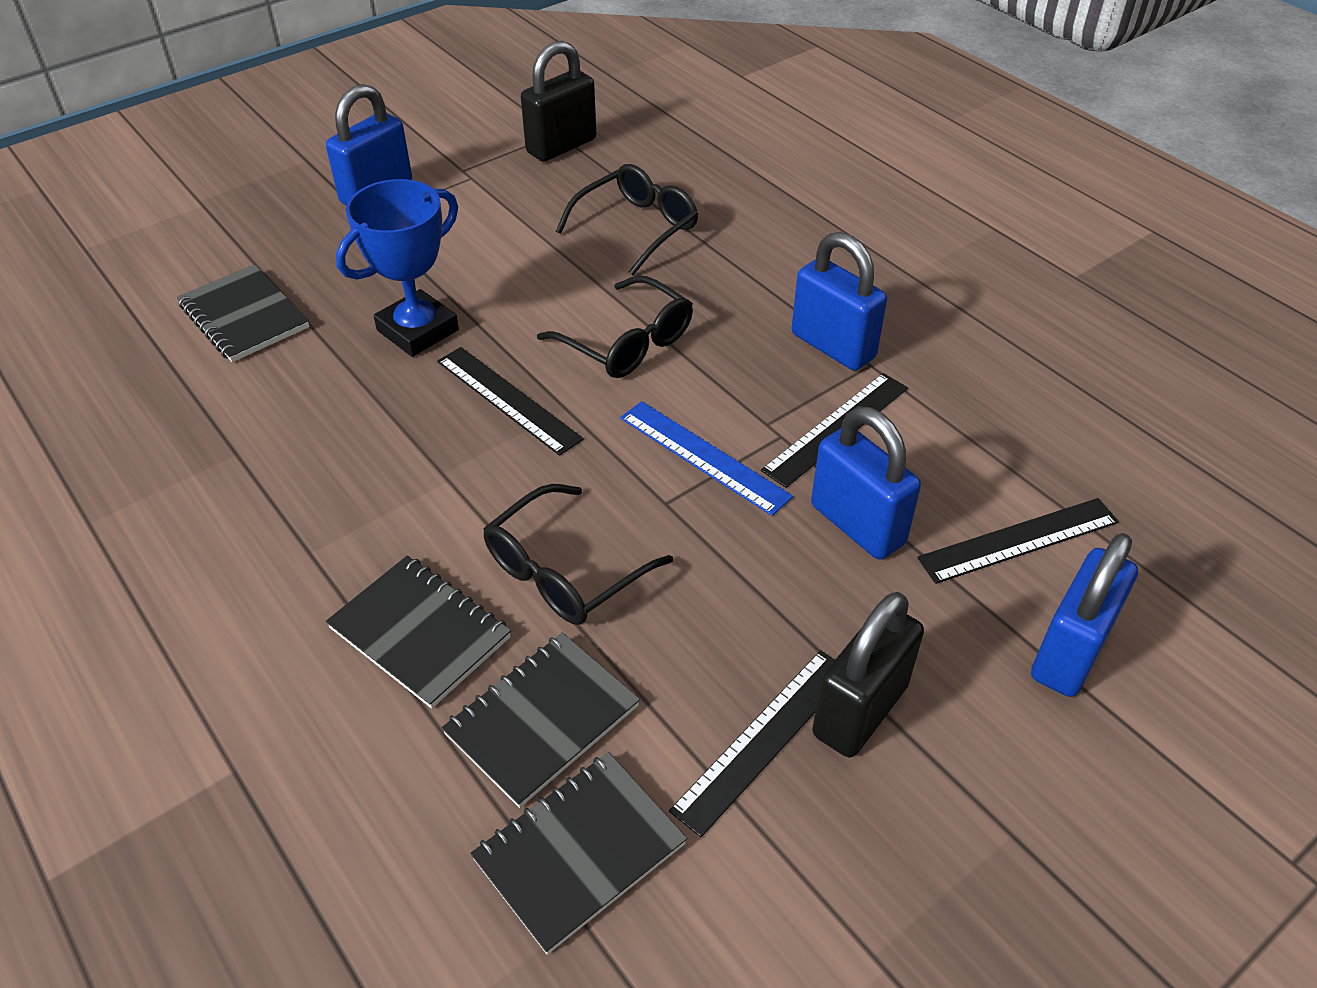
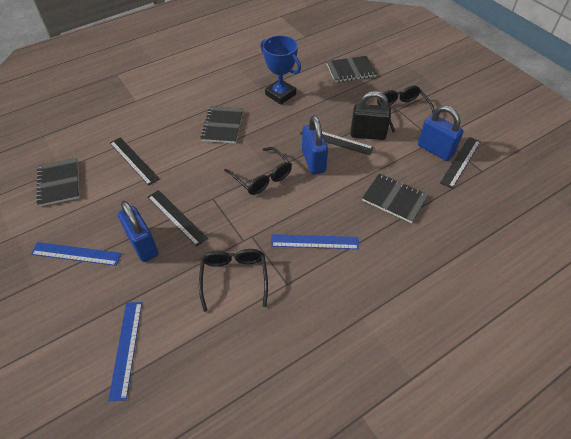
black padlock: 2 -> 1
blue padlock: 4 -> 3
blue ruler: 1 -> 3

